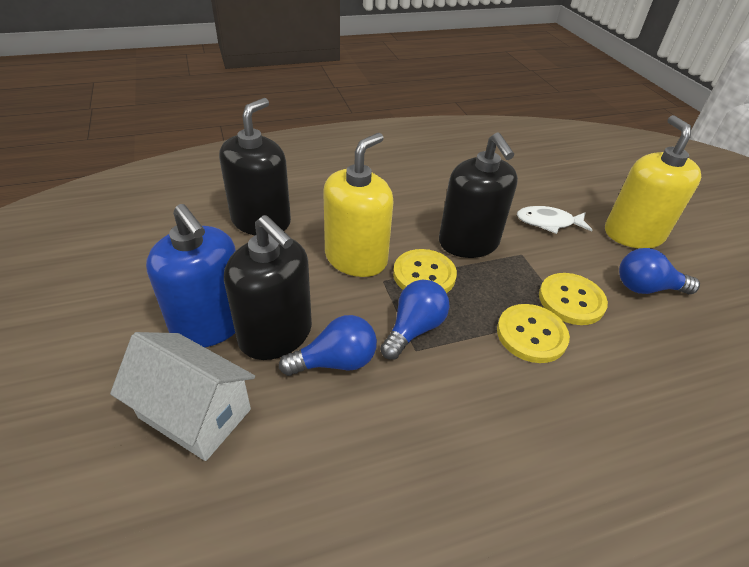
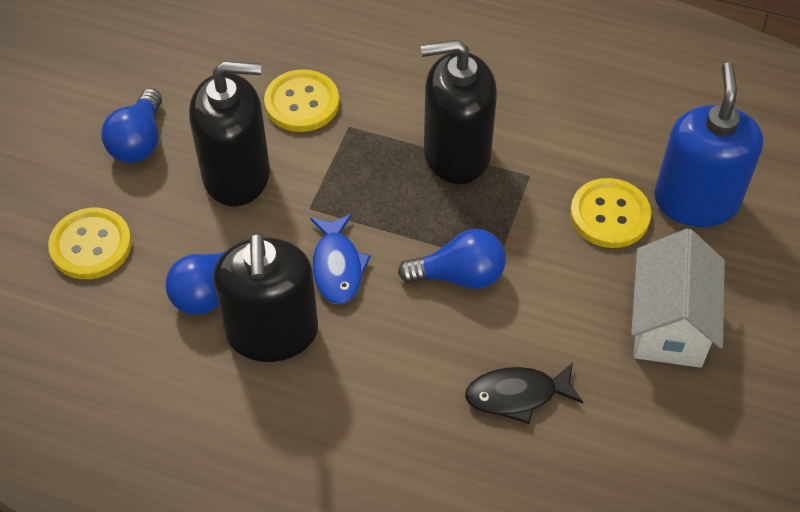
black fish: 0 -> 1
blue fish: 0 -> 1
white fish: 1 -> 0
yellow soap dispenser: 2 -> 0

